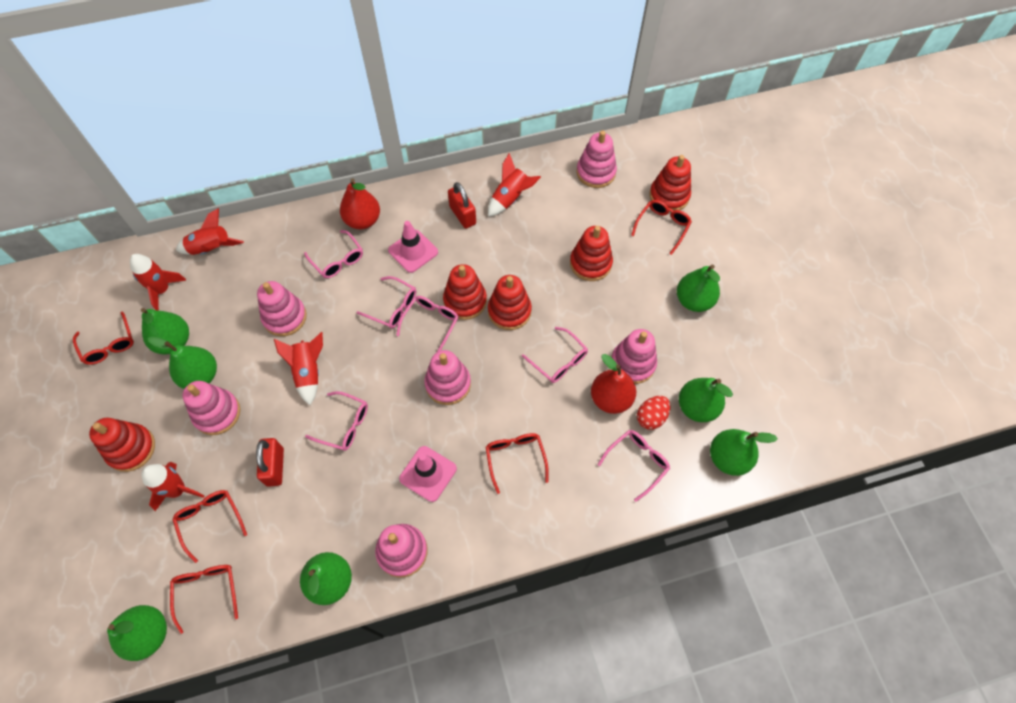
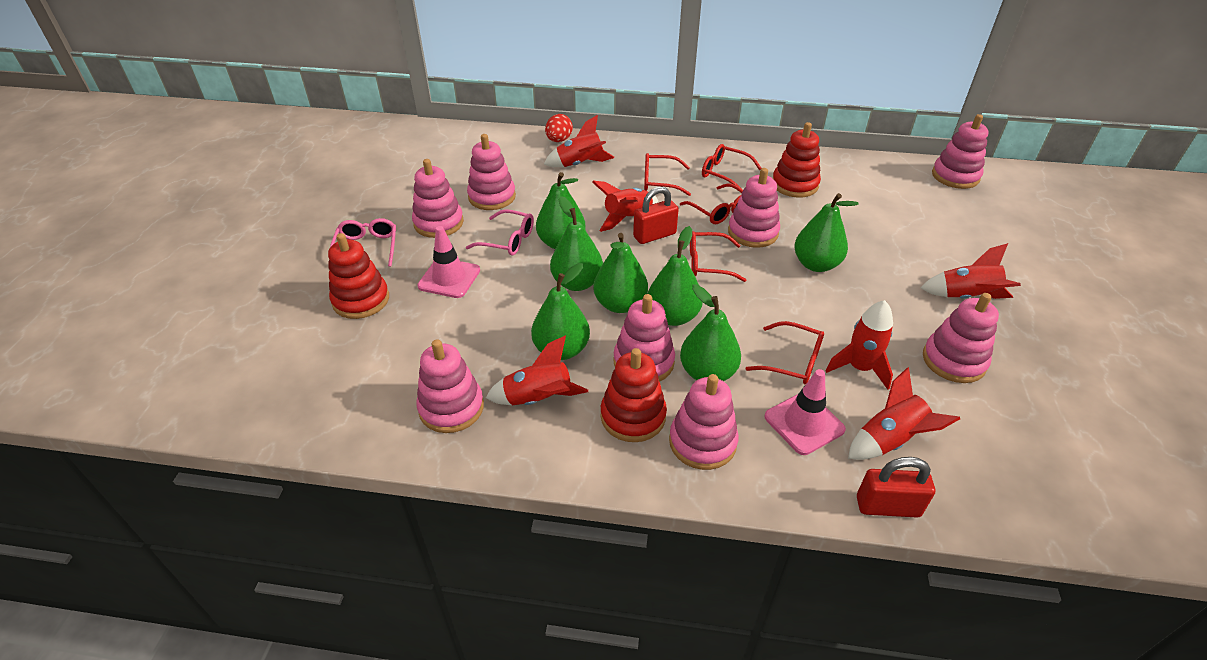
pink glasses: 6 -> 2
pink stacking toy: 6 -> 8
red pear: 2 -> 0
red rocket: 5 -> 6
red stacking toy: 5 -> 3

